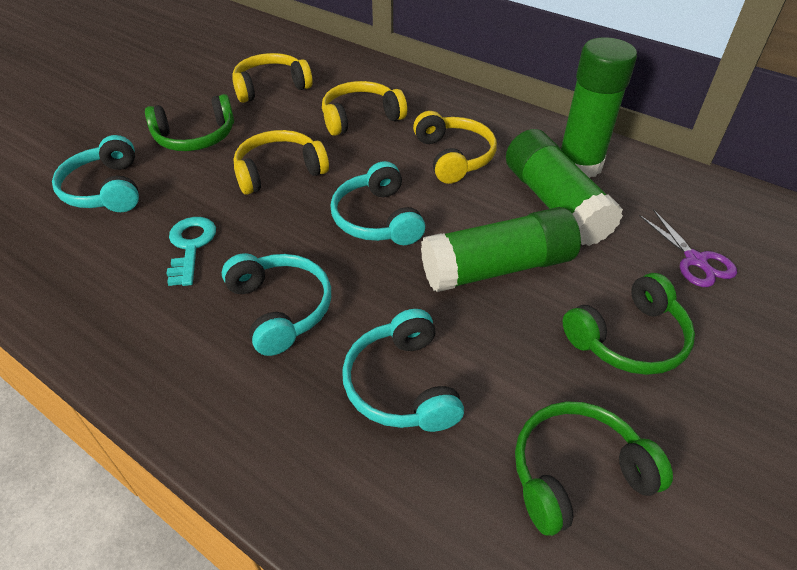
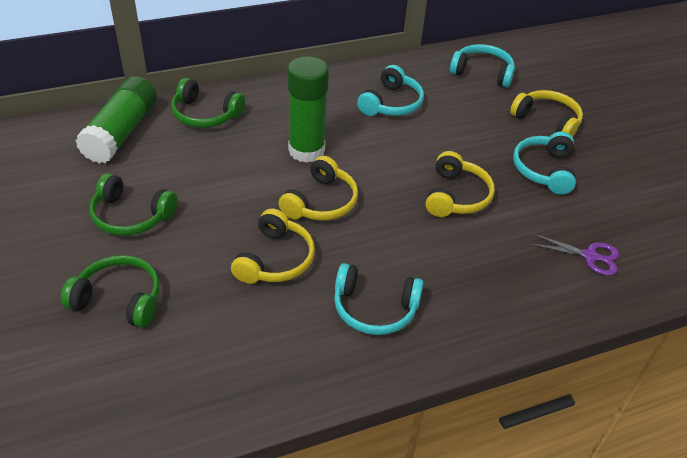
green glue stick: 3 -> 2
turquoise key: 1 -> 0

